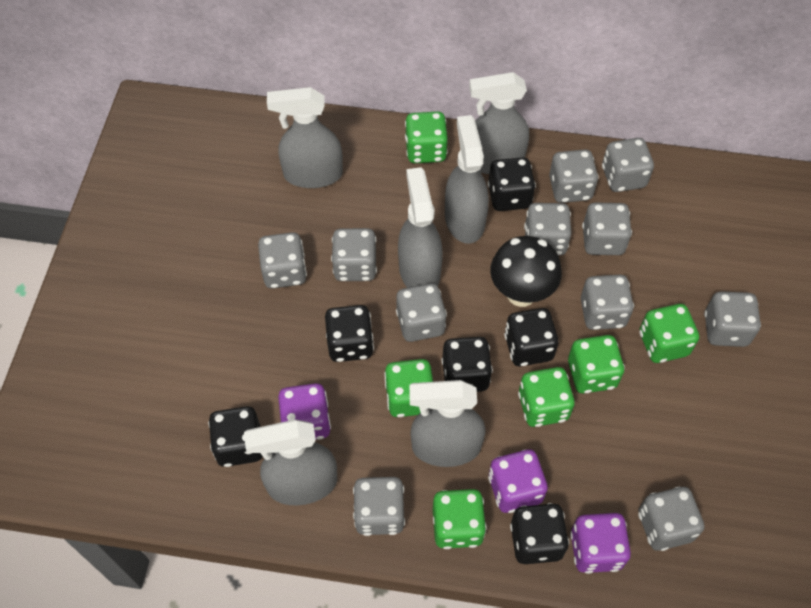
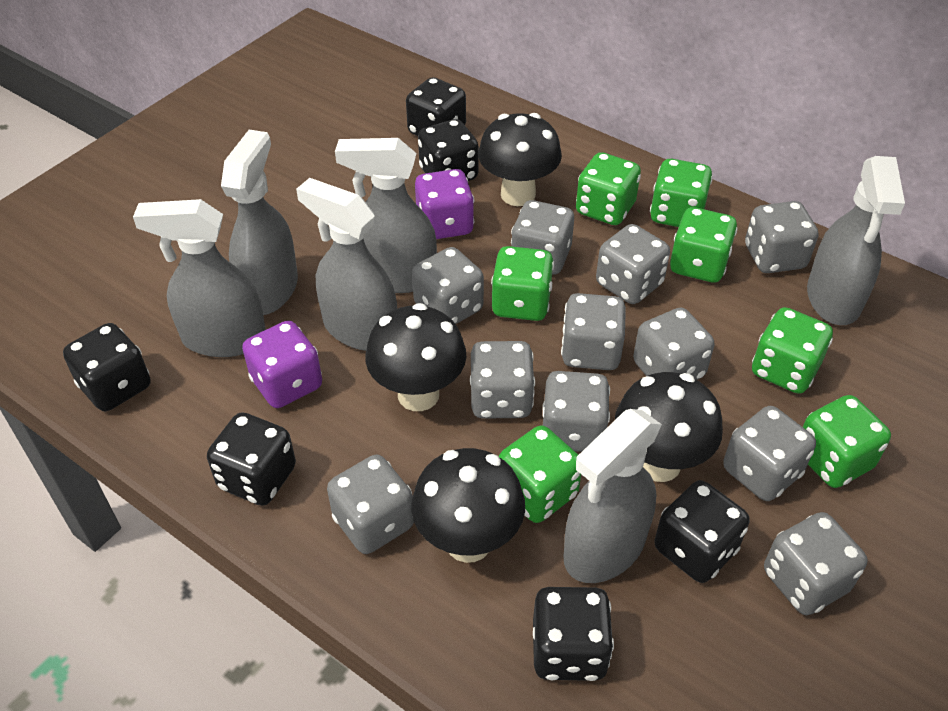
black mushroom: 1 -> 4
green dice: 6 -> 7
purple dice: 3 -> 2

